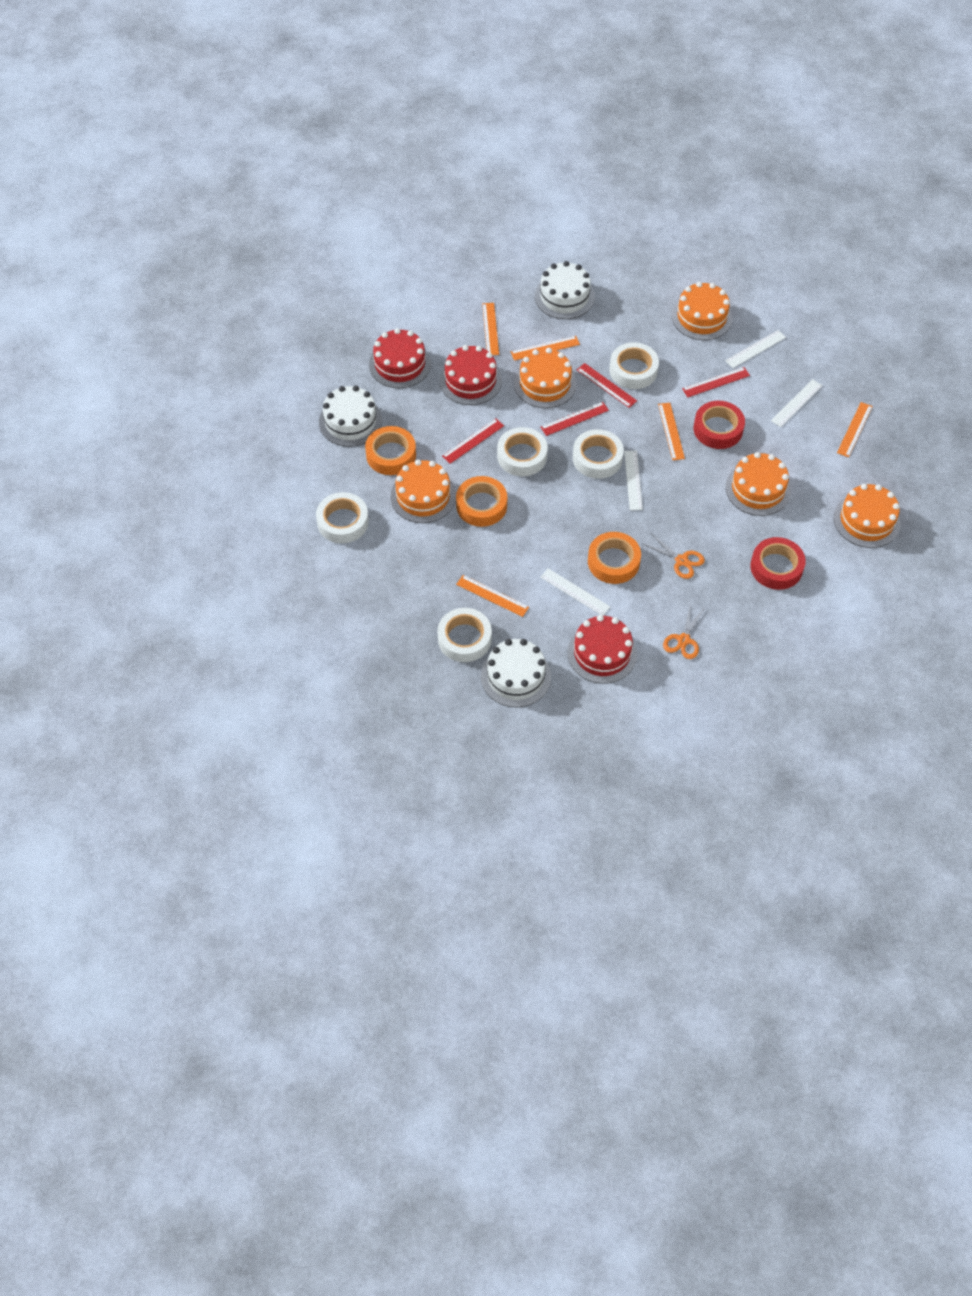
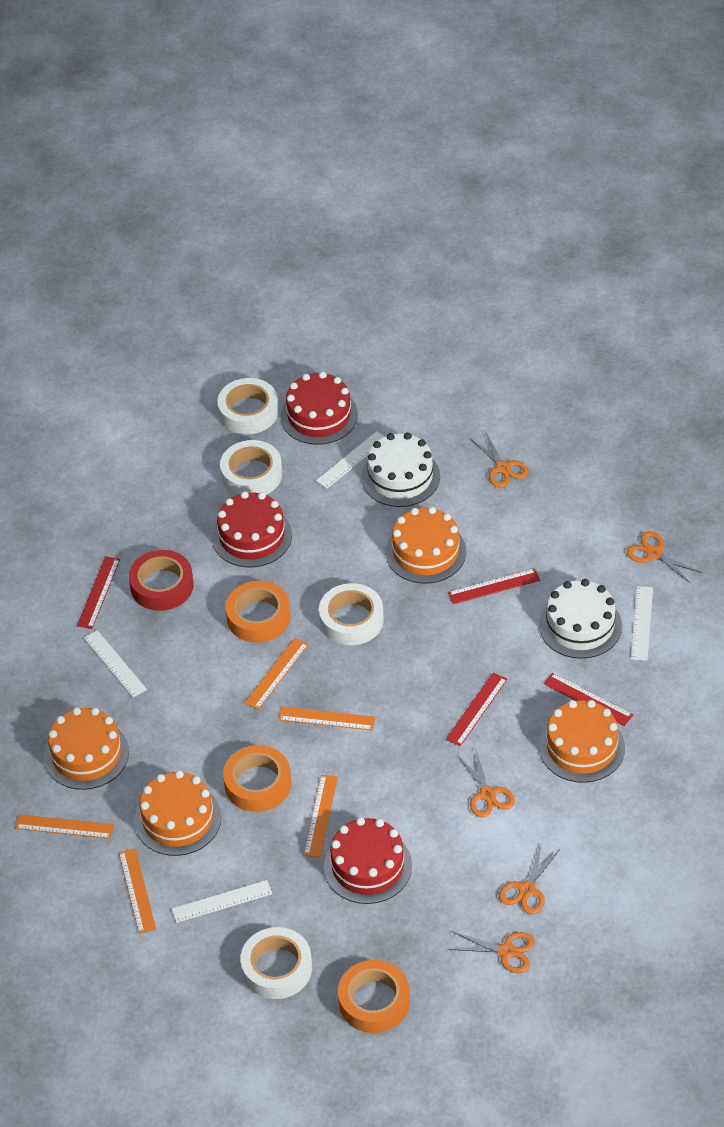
orange cake: 5 -> 4
orange scissors: 2 -> 5
red tape: 2 -> 1
white cake: 3 -> 2
white tape: 5 -> 4

